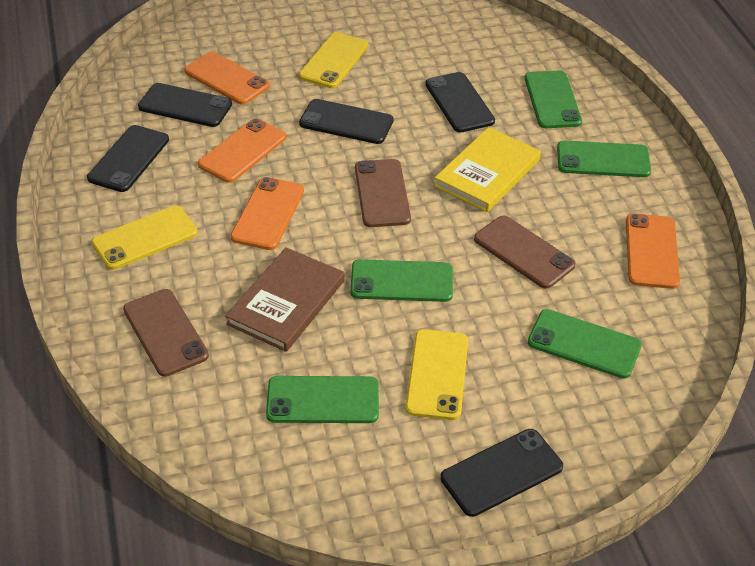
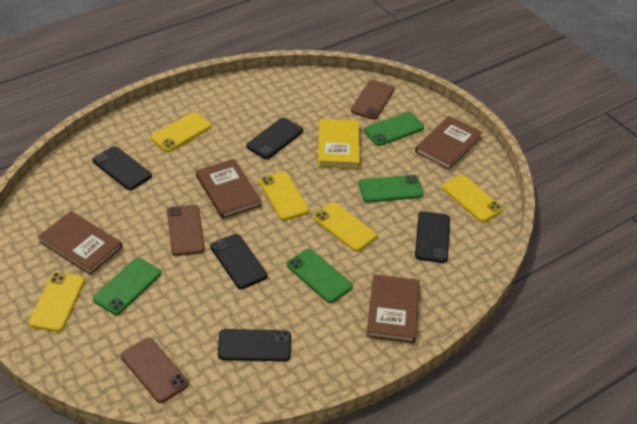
brown book: 1 -> 4
green phone: 5 -> 4
orange phone: 4 -> 0
yellow phone: 3 -> 5

